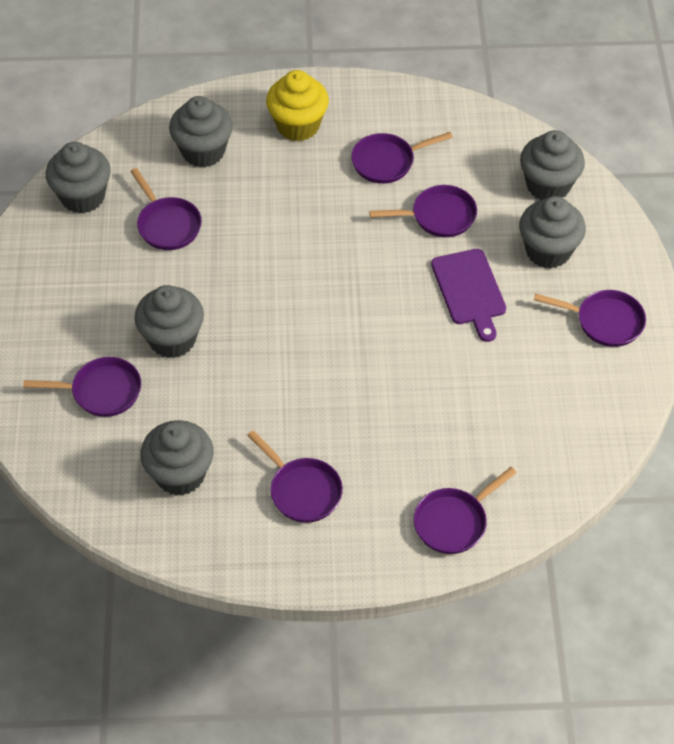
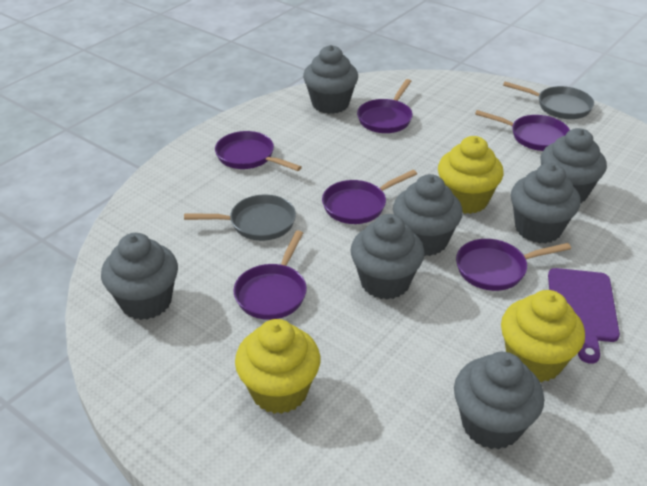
grey cupcake: 6 -> 7
grey pan: 0 -> 2
purple pan: 7 -> 6
yellow cupcake: 1 -> 3

